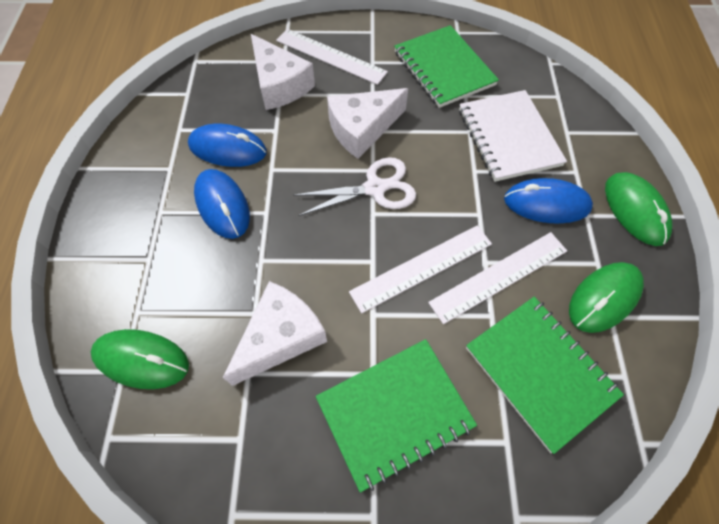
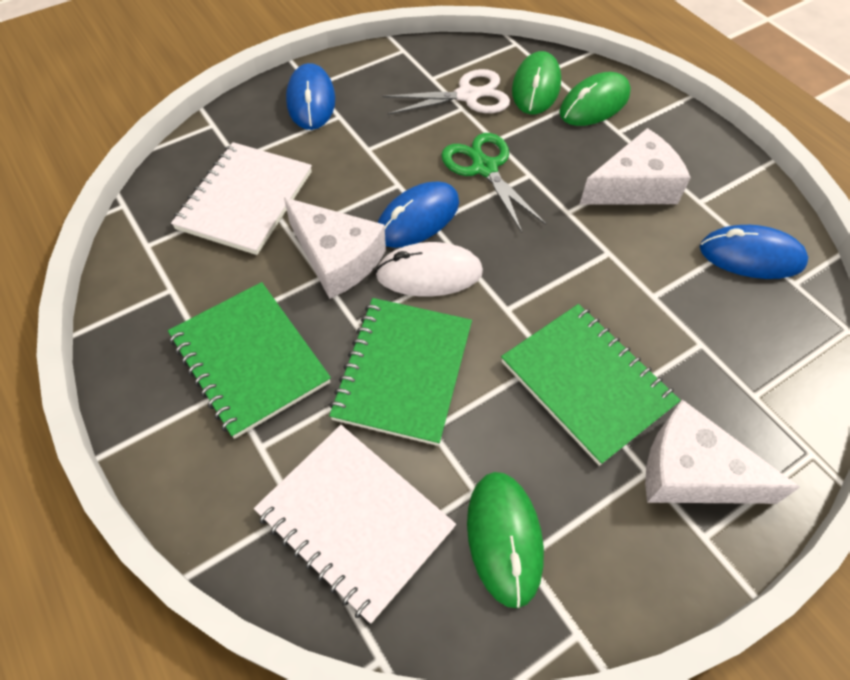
green scissors: 0 -> 1
white mouse: 0 -> 1
white notebook: 1 -> 2
white ruler: 3 -> 0

